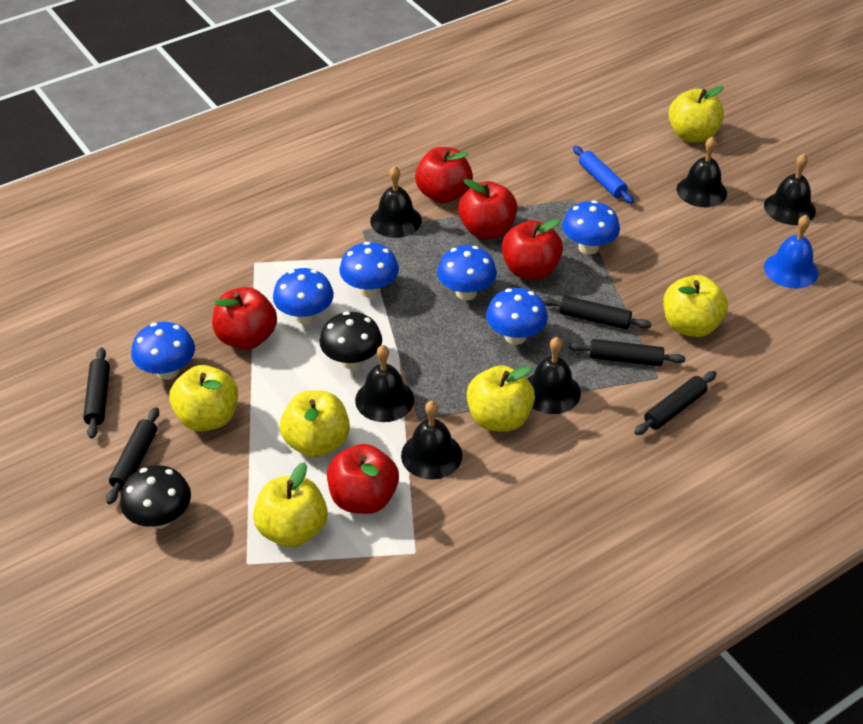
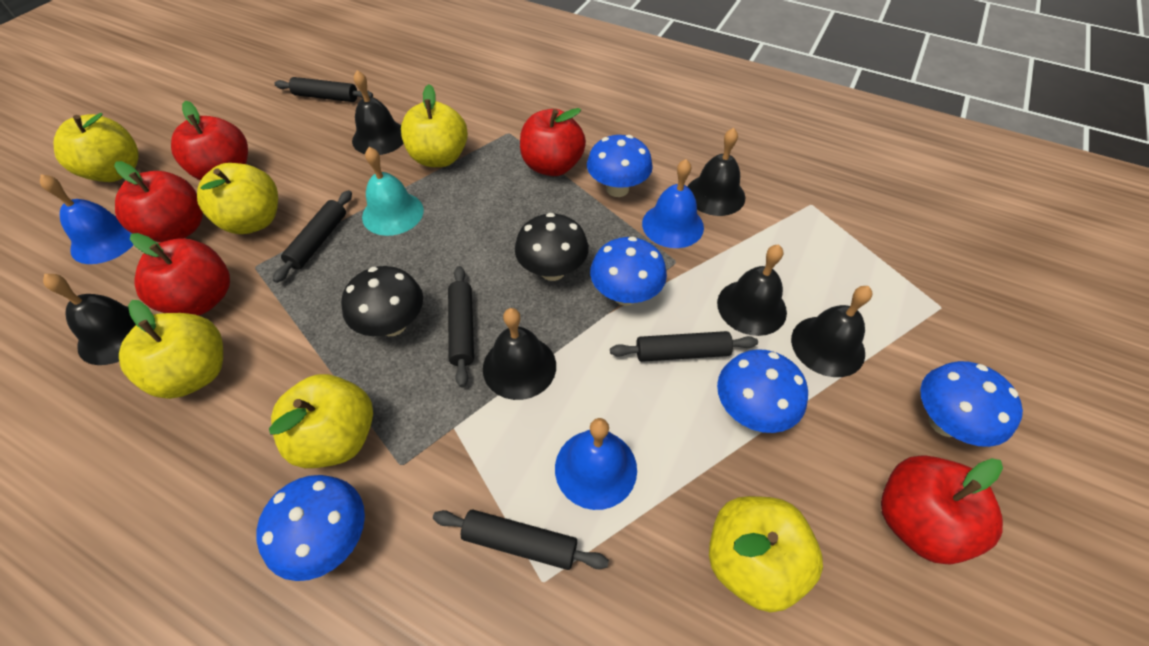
blue bell: 1 -> 3
blue mushroom: 6 -> 5
blue rolling pin: 1 -> 0
turquoise bell: 0 -> 1

